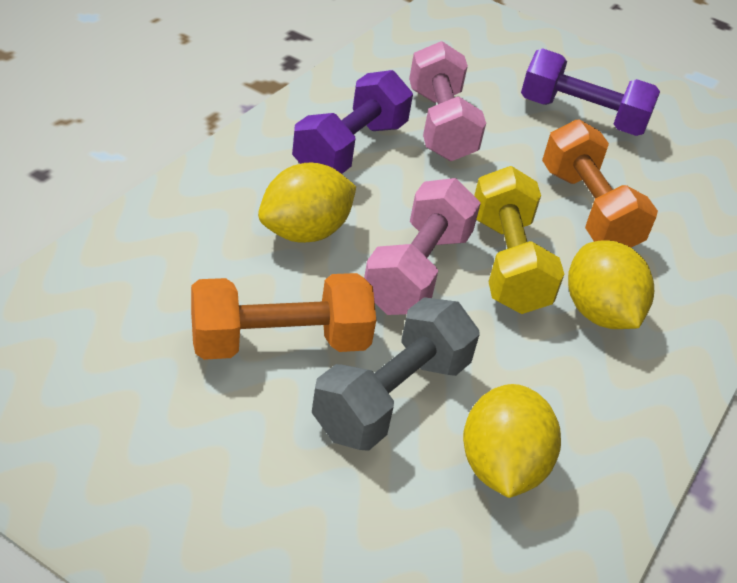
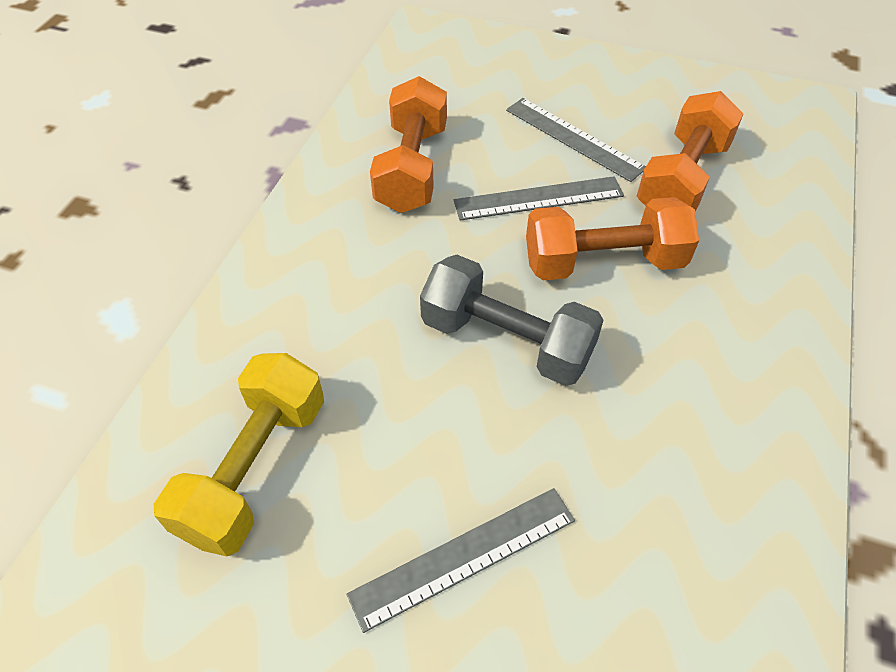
grey ruler: 0 -> 3
orange dumbbell: 2 -> 3
pink dumbbell: 2 -> 0
purple dumbbell: 2 -> 0
yellow lemon: 3 -> 0

